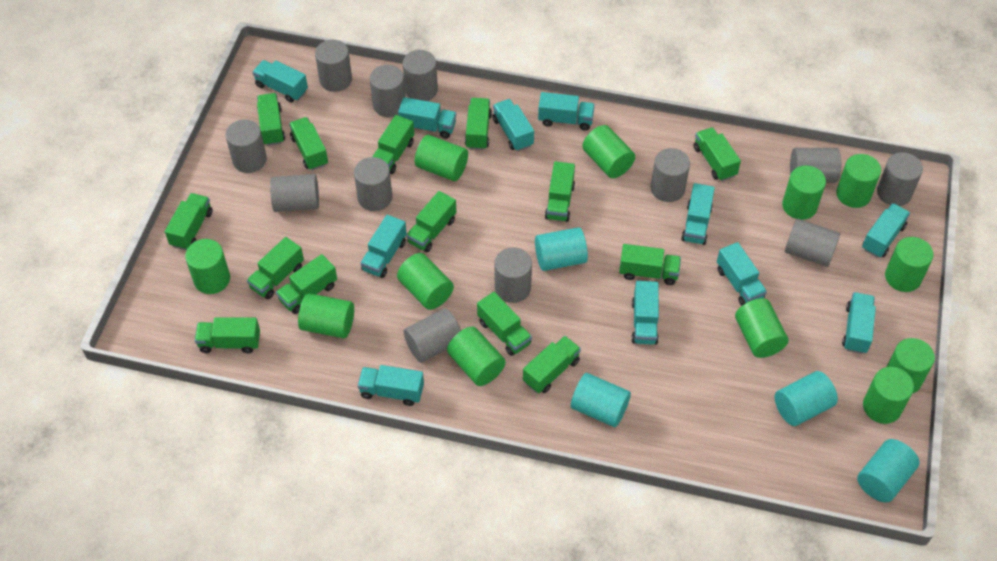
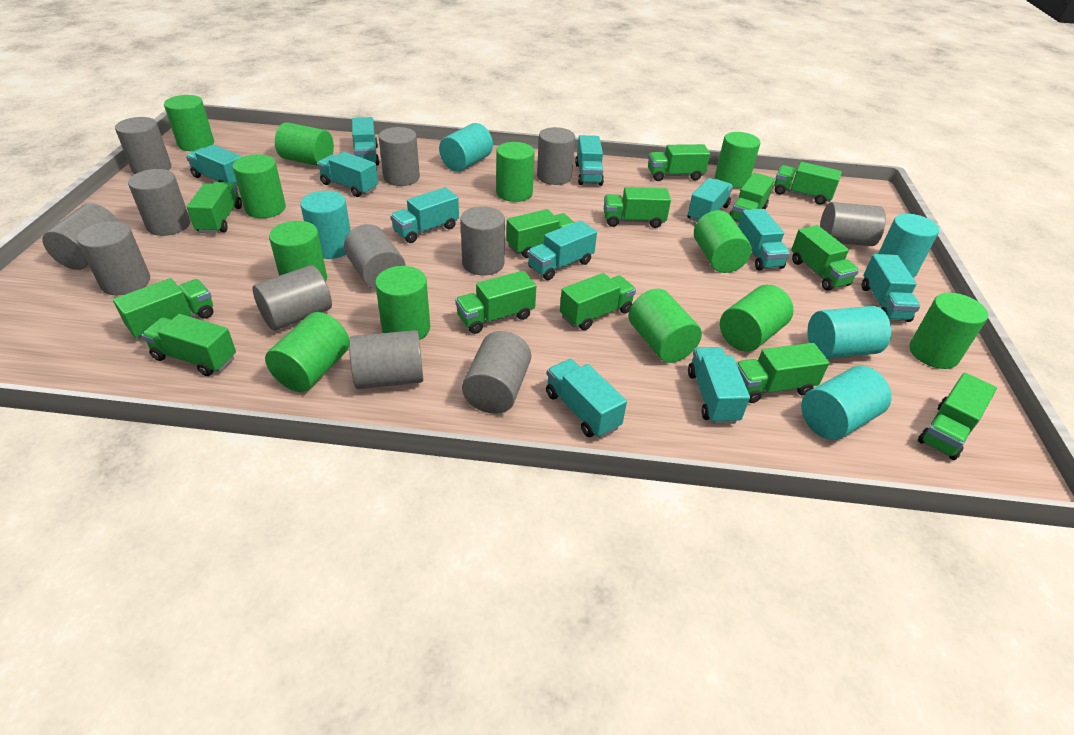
green truck: 14 -> 13
turquoise cylinder: 4 -> 5

